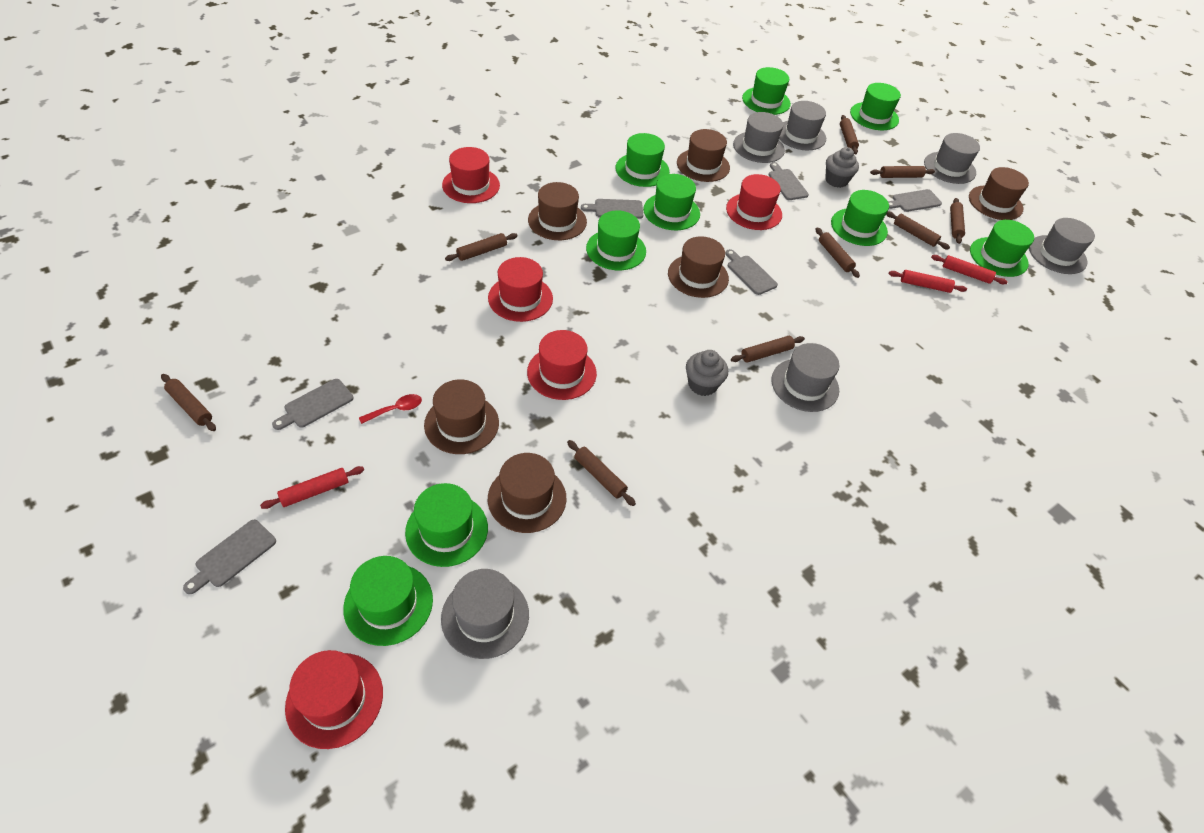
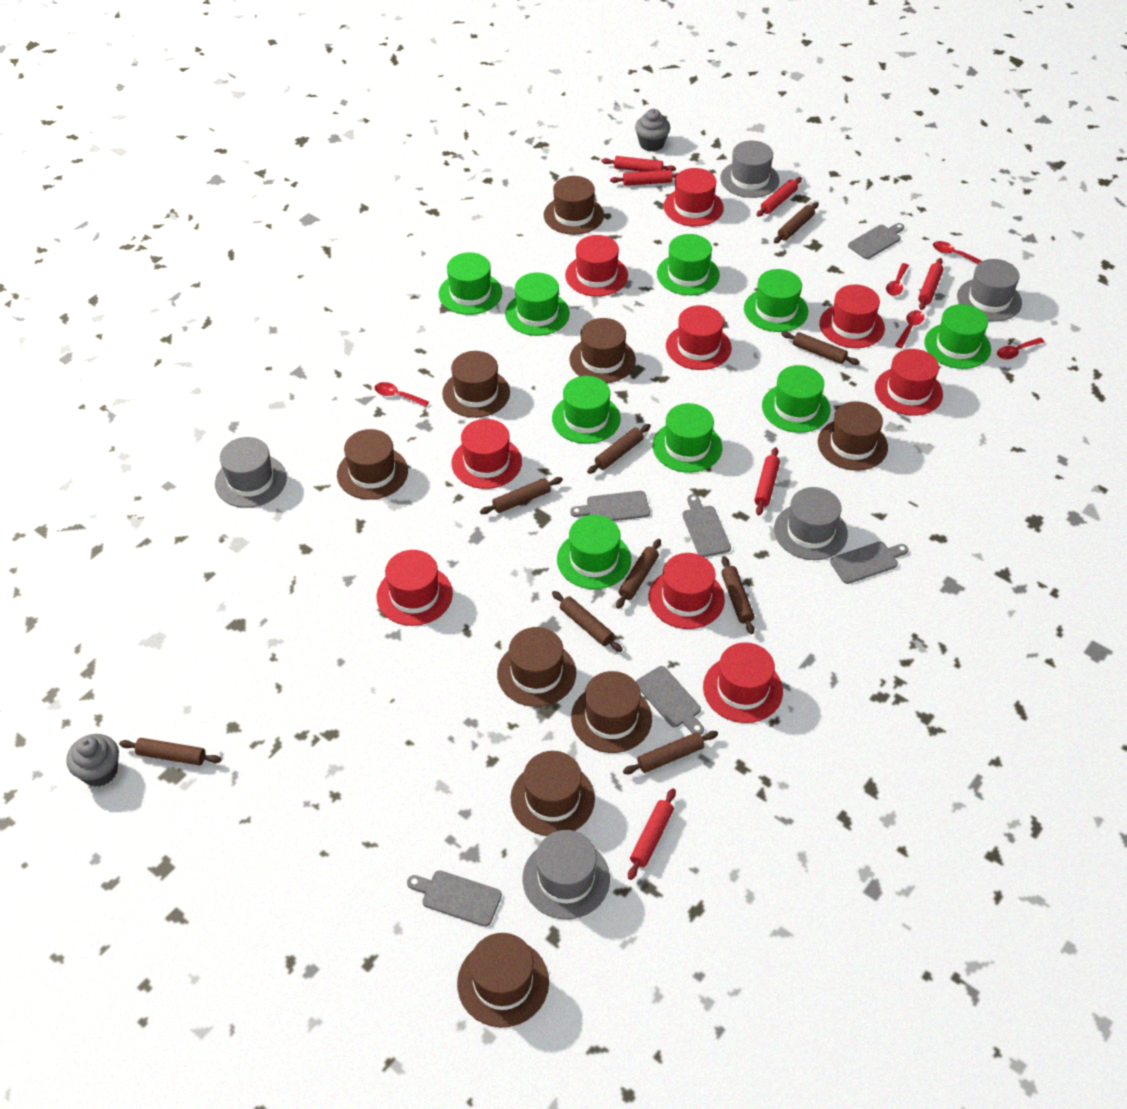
brown hat: 6 -> 9
grey hat: 6 -> 5
red hat: 5 -> 9
red rolling pin: 3 -> 6
red spoon: 1 -> 5

